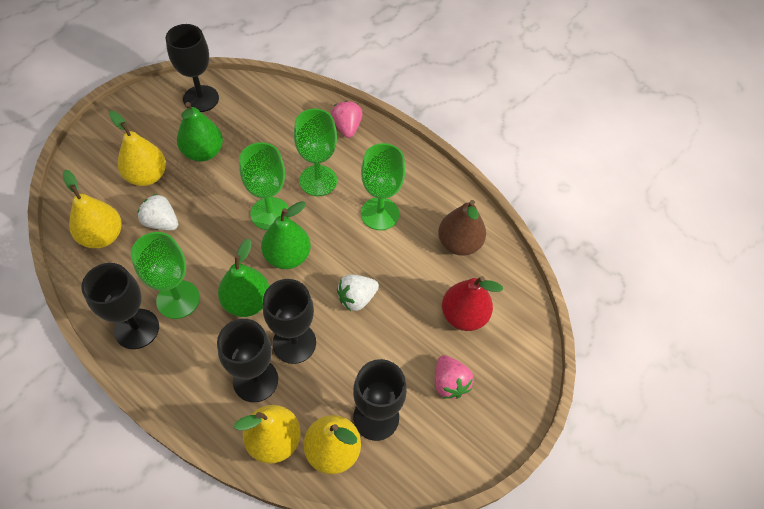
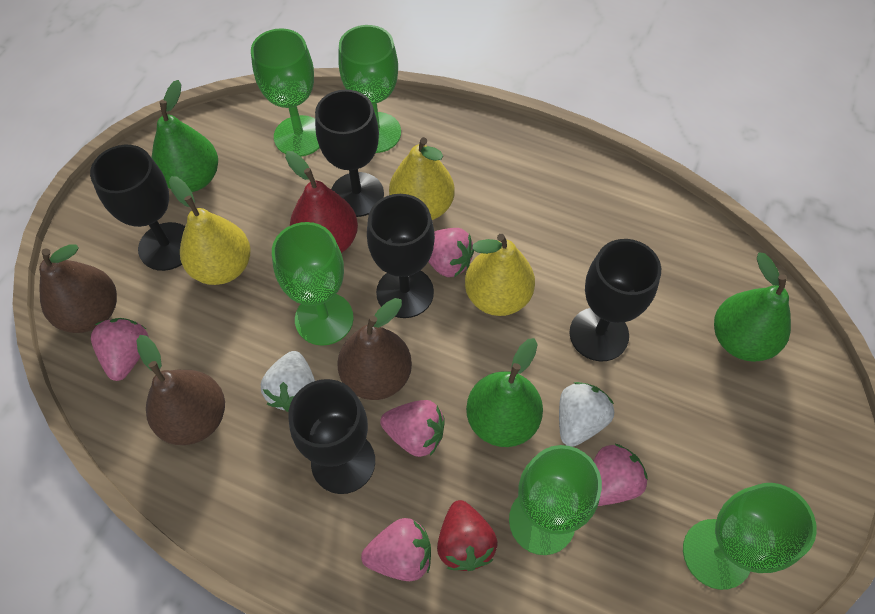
brown pear: 1 -> 3
green goblet: 4 -> 5
pink strawberry: 2 -> 5
red strawberry: 0 -> 1
yellow pear: 4 -> 3

